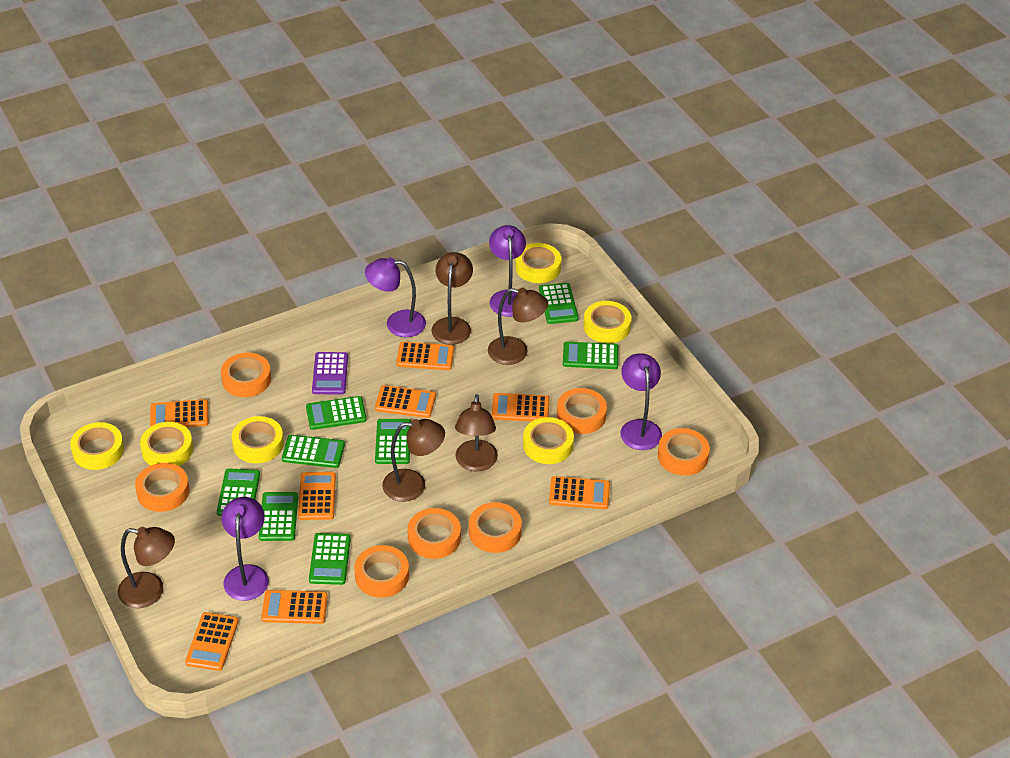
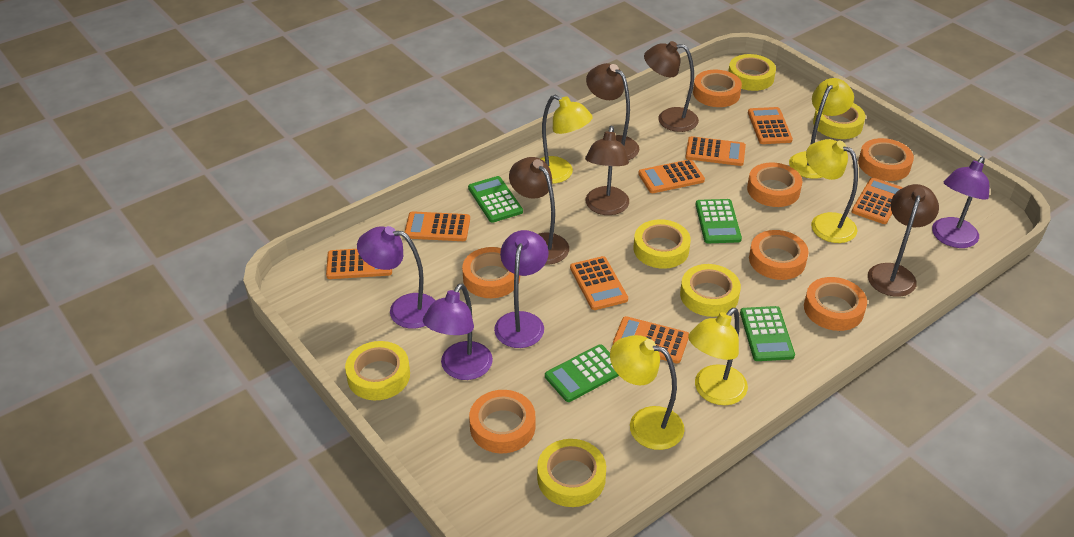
green calculator: 8 -> 4
purple calculator: 1 -> 0
yellow lamp: 0 -> 5

